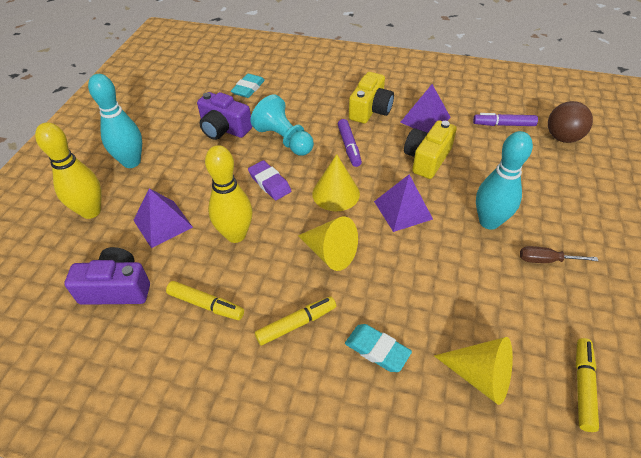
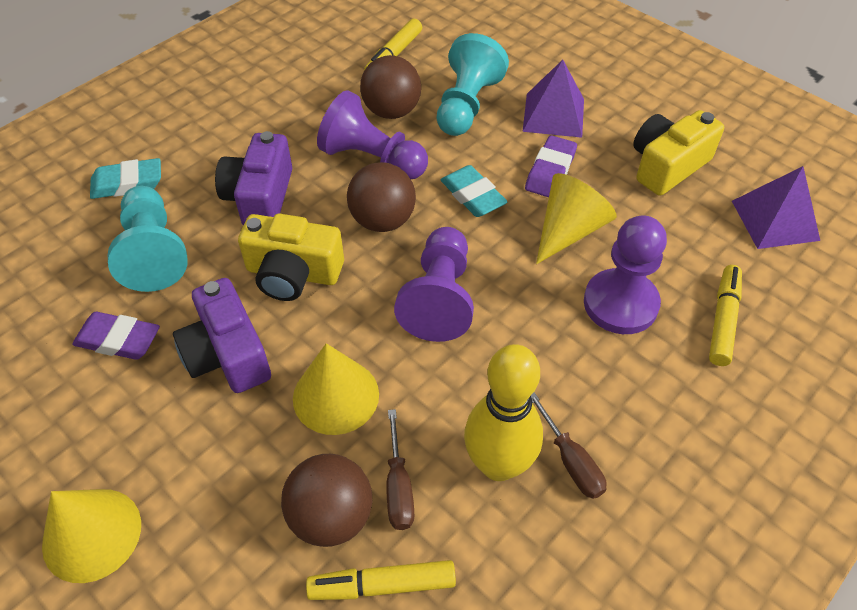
brown ball: 1 -> 3
brown screwdriver: 1 -> 2
purple eraser: 1 -> 2
purple marker: 2 -> 0
purple pawn: 0 -> 3
purple pyramid: 3 -> 2
turquoise bowling pin: 2 -> 0
turquoise pawn: 1 -> 2
yellow bowling pin: 2 -> 1

